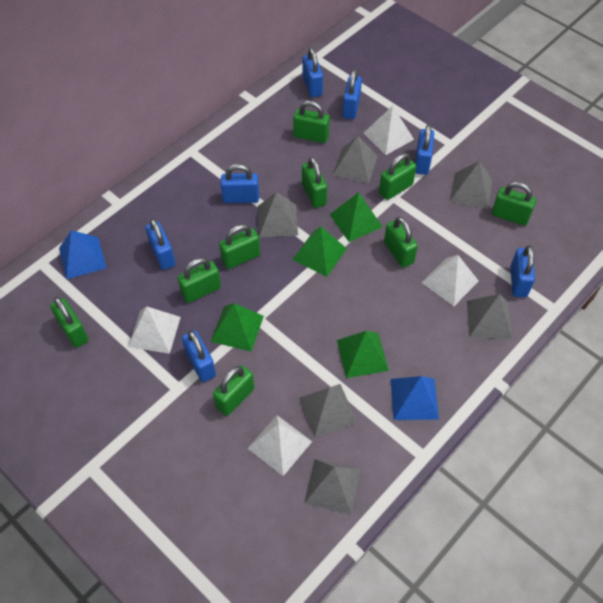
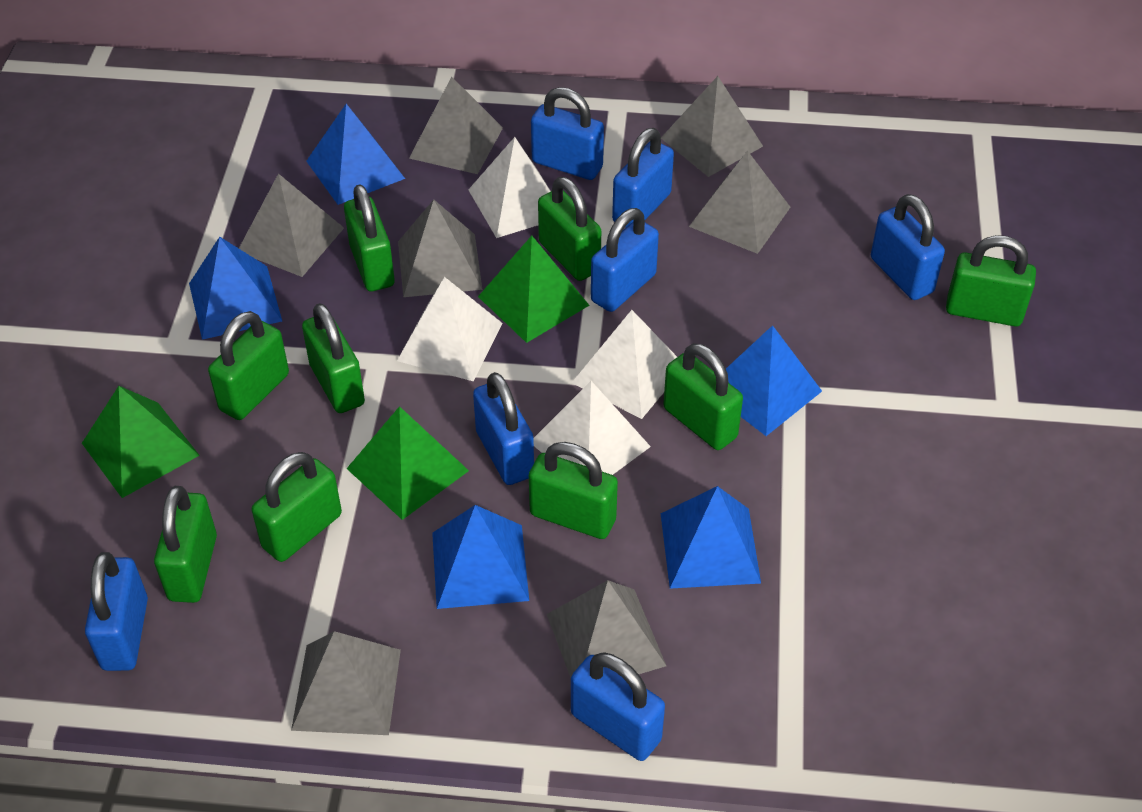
blue pyramid: 2 -> 5
green pyramid: 4 -> 3
grey pyramid: 6 -> 7

